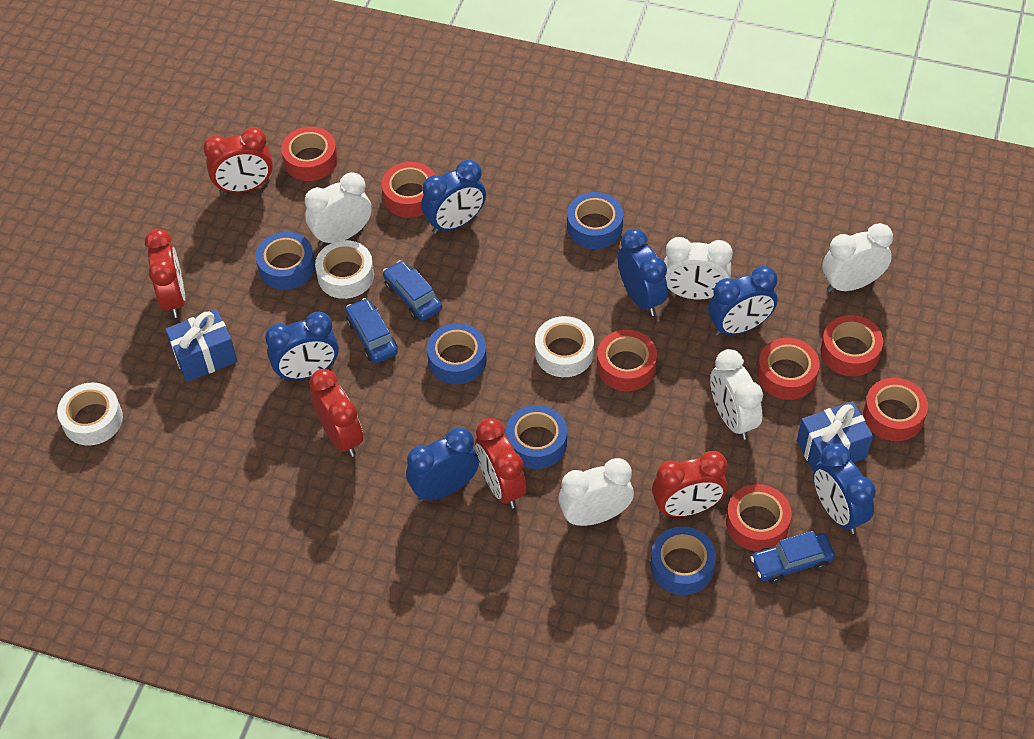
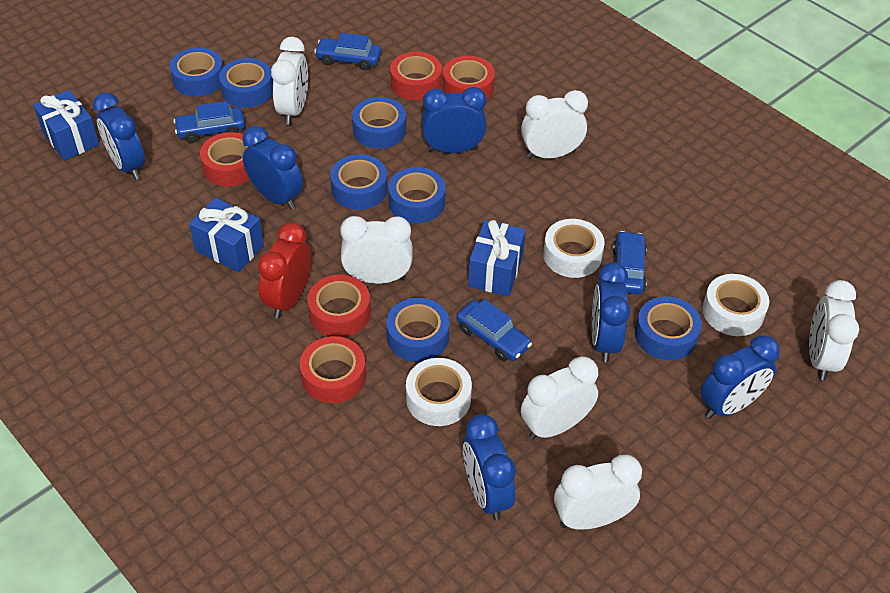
blue car: 3 -> 4
blue gift: 2 -> 3
blue tape: 5 -> 7
red clock: 5 -> 1
red tape: 7 -> 5
white clock: 5 -> 6

